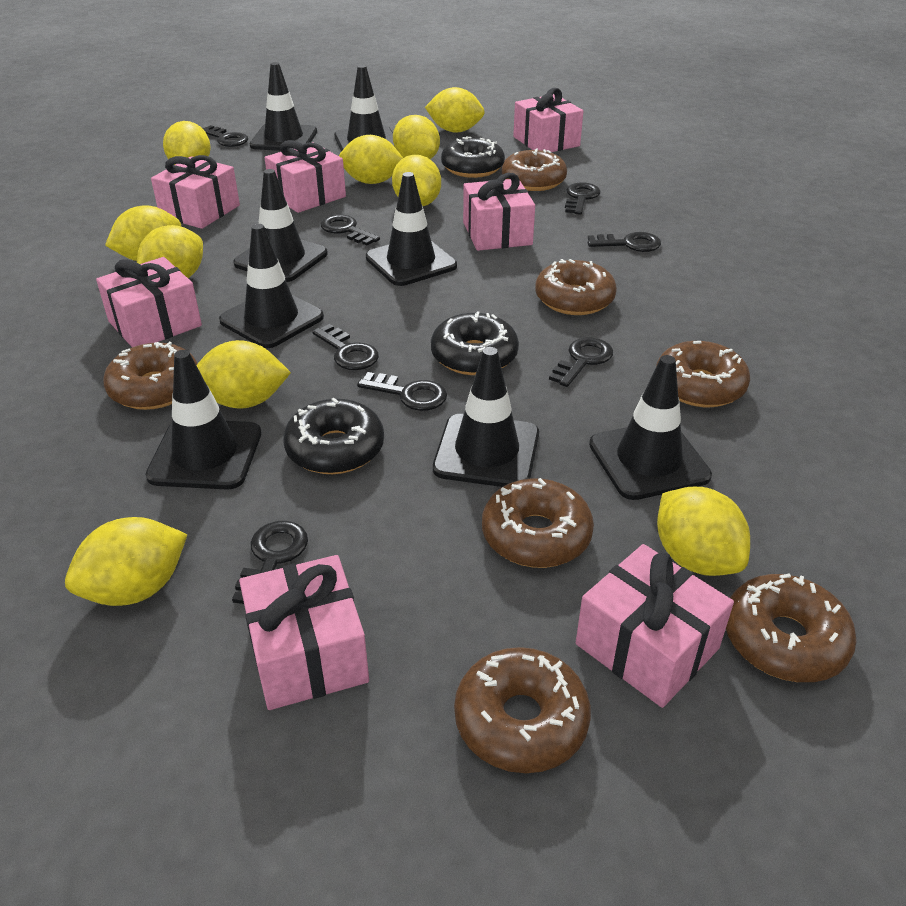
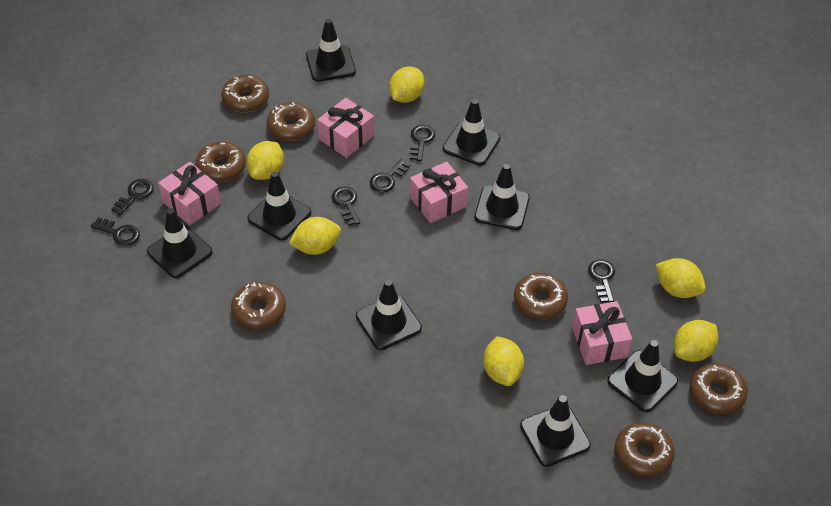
black donut: 3 -> 0
black key: 8 -> 6
pink gift: 7 -> 4
yellow lemon: 10 -> 6

